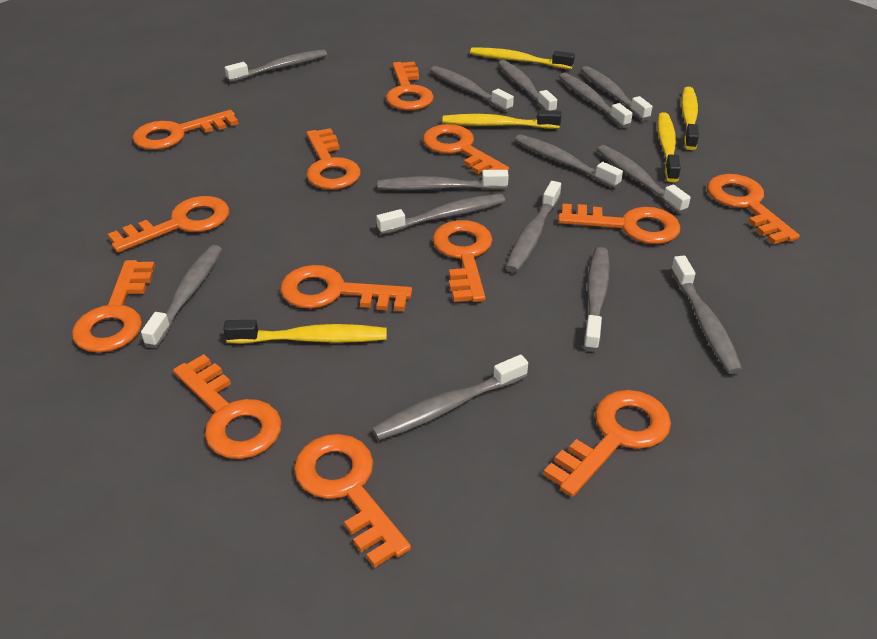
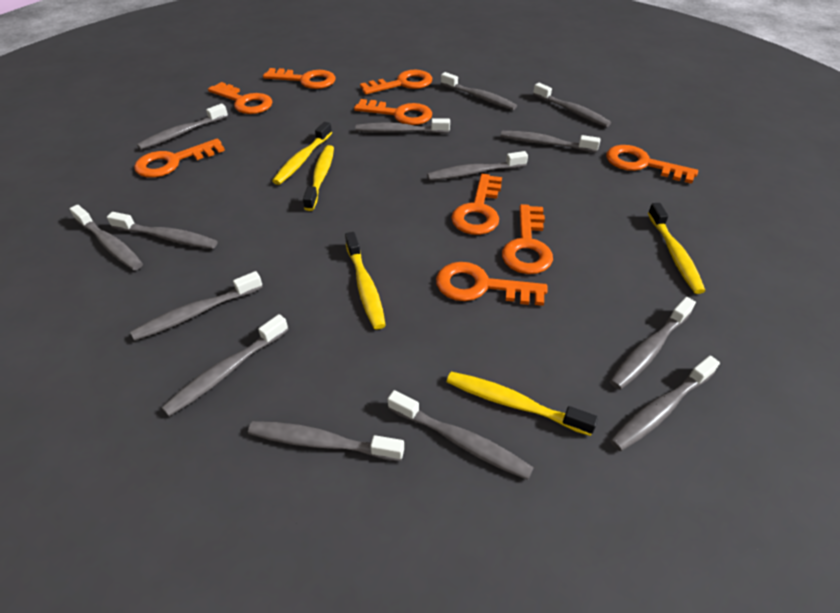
orange key: 13 -> 9

